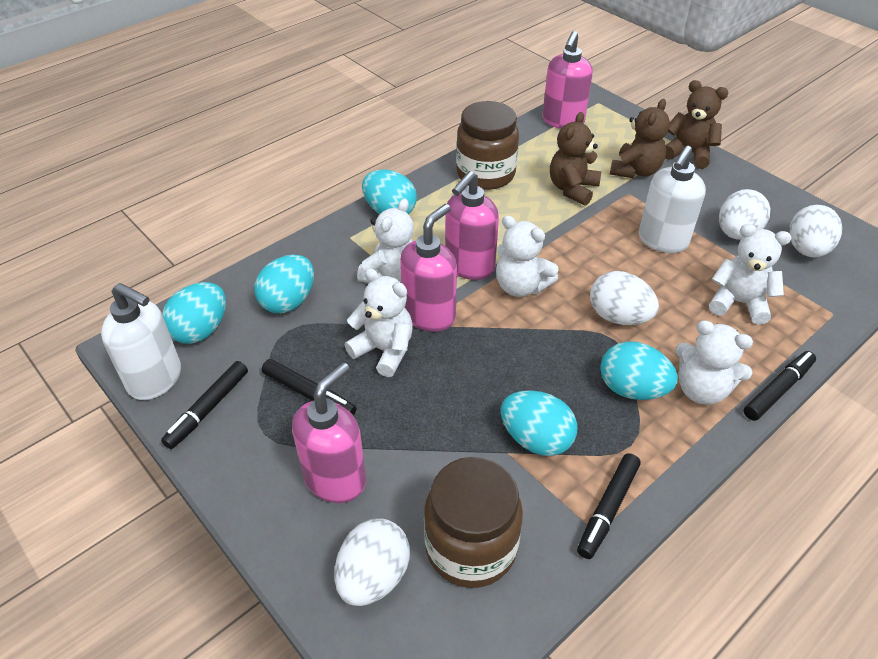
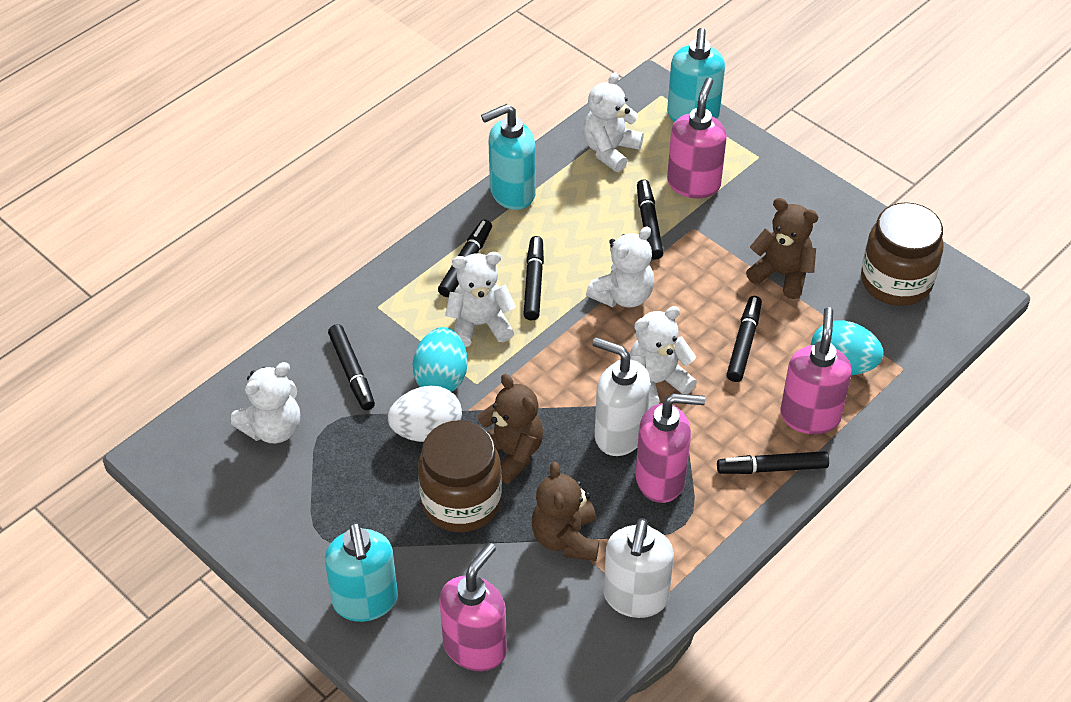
black marker: 4 -> 6
turquoise egg: 5 -> 2
turquoise soap dispenser: 0 -> 3
white egg: 4 -> 1

